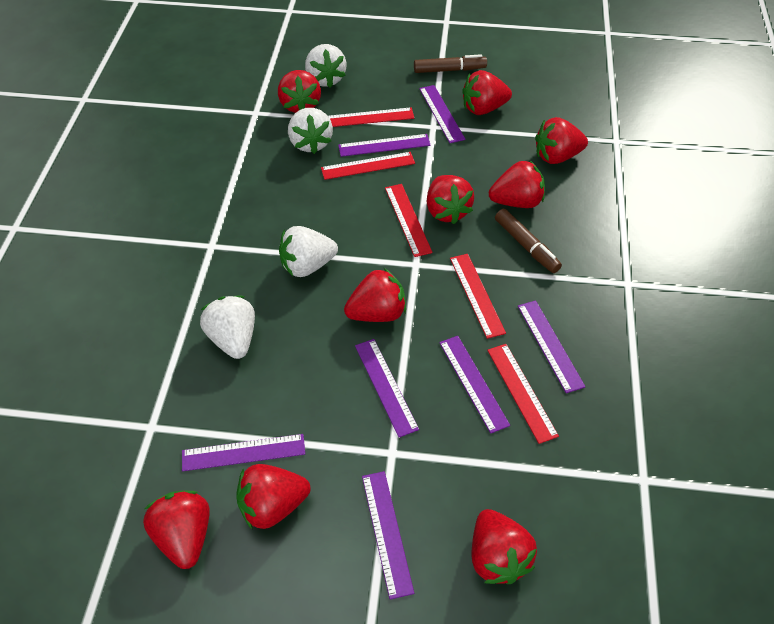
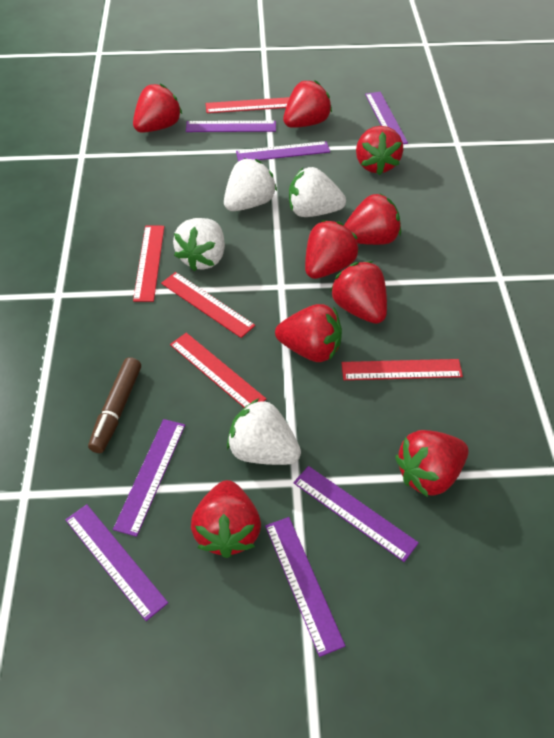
brown marker: 2 -> 1

